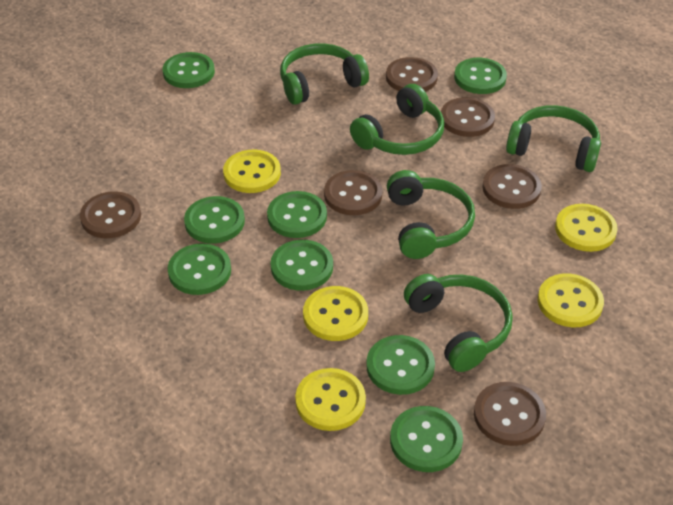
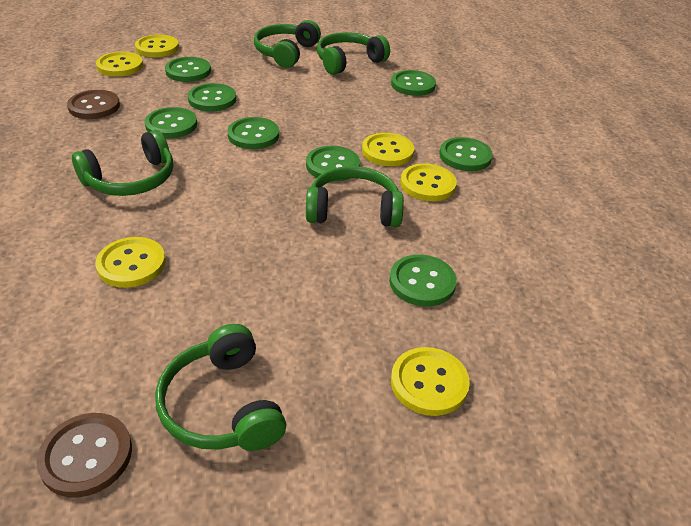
brown button: 6 -> 2
yellow button: 5 -> 6

